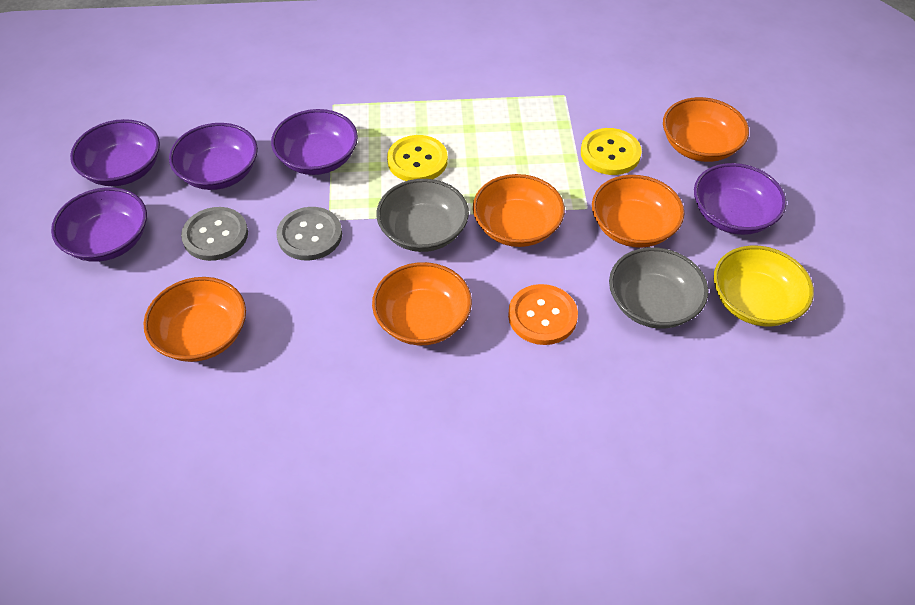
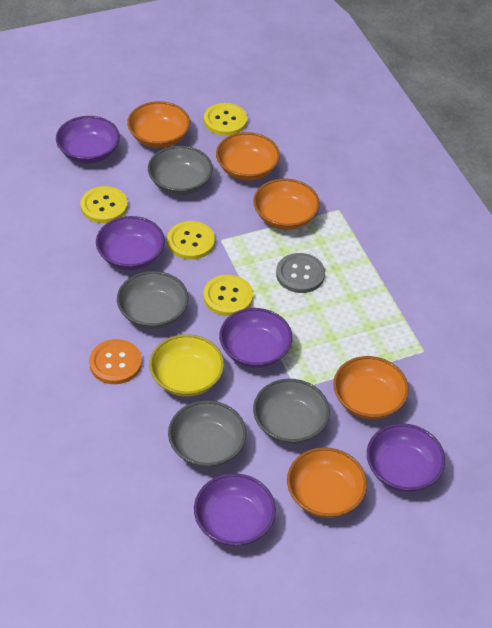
grey bowl: 2 -> 4
grey button: 2 -> 1
yellow button: 2 -> 4

